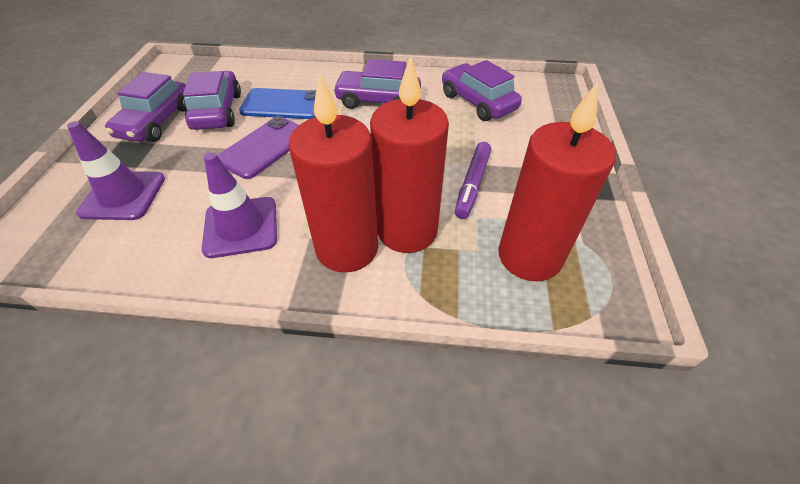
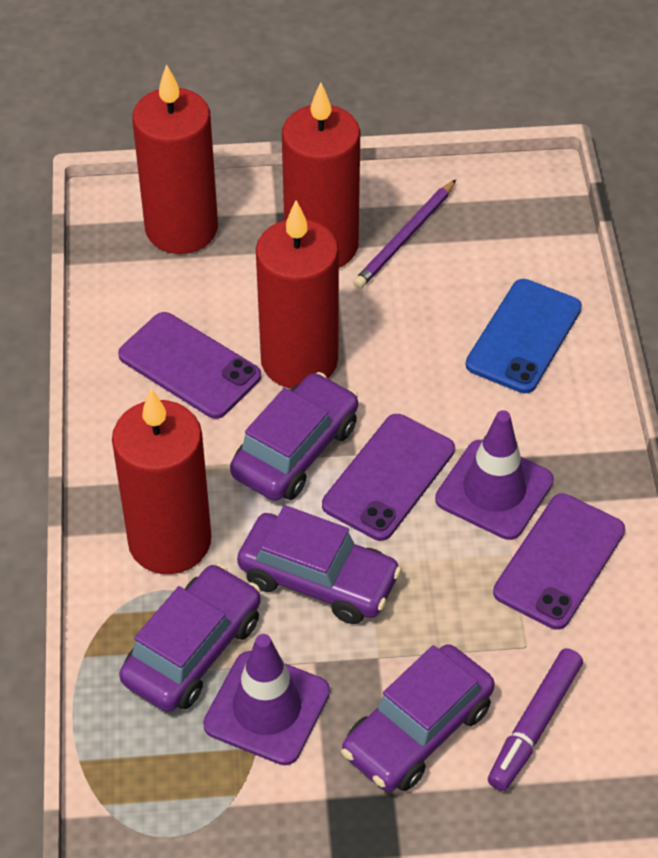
purple pencil: 0 -> 1
purple phone: 1 -> 3
red candle: 3 -> 4

